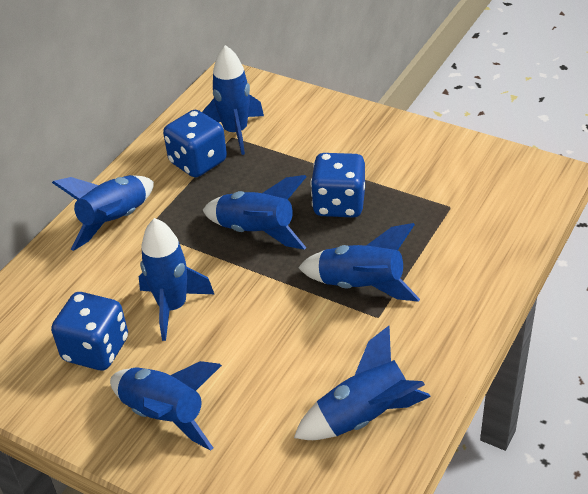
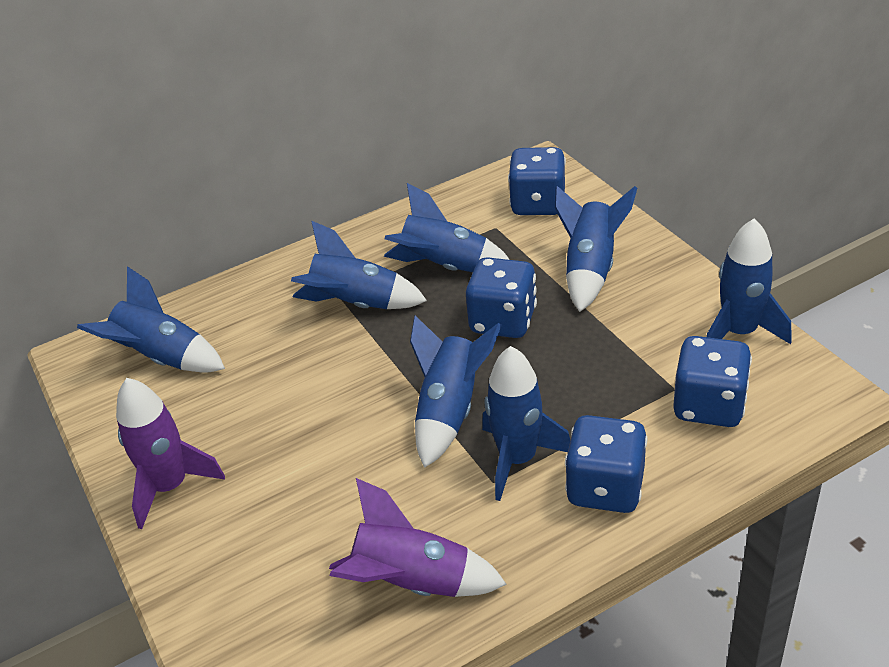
blue dice: 3 -> 4
purple rocket: 0 -> 2

